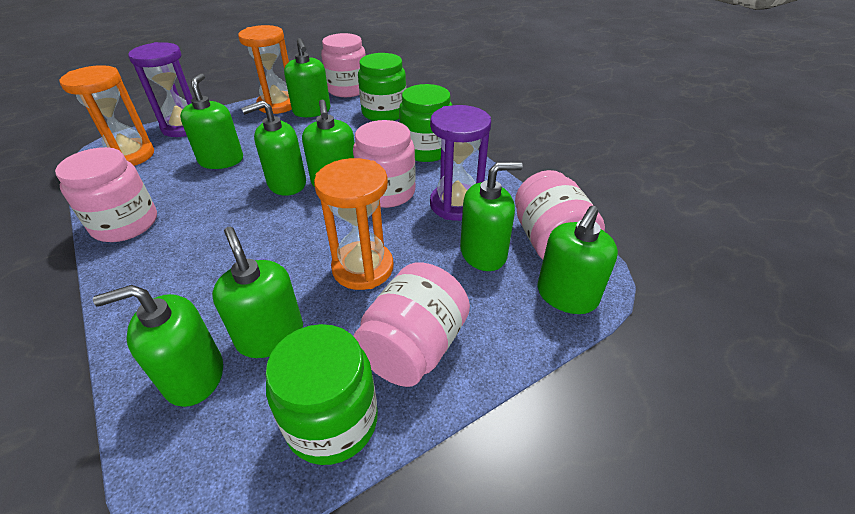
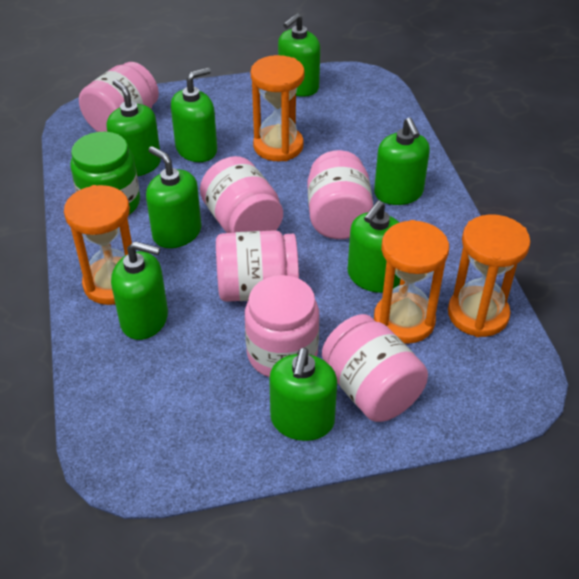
green jar: 3 -> 1
orange hourglass: 3 -> 4
pink jar: 5 -> 6
purple hourglass: 2 -> 0

